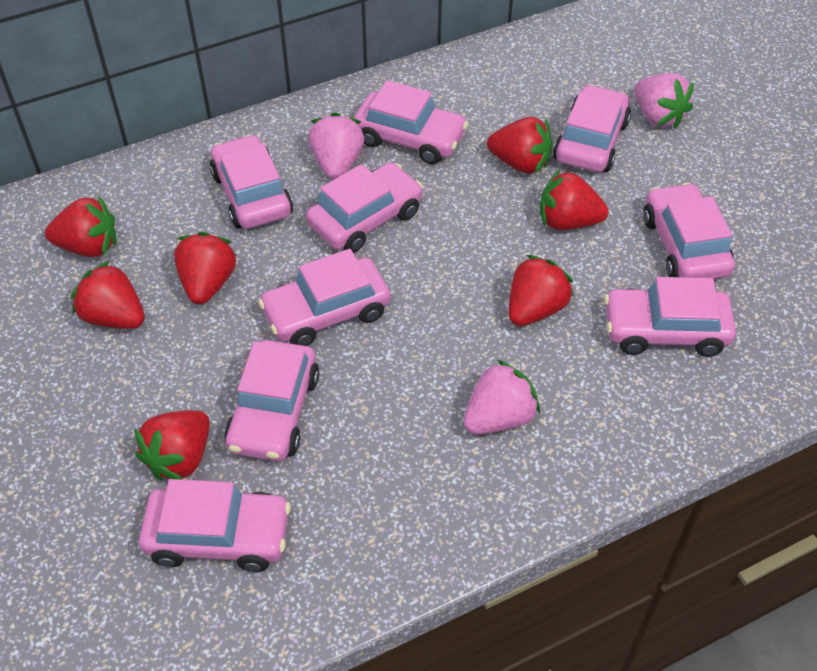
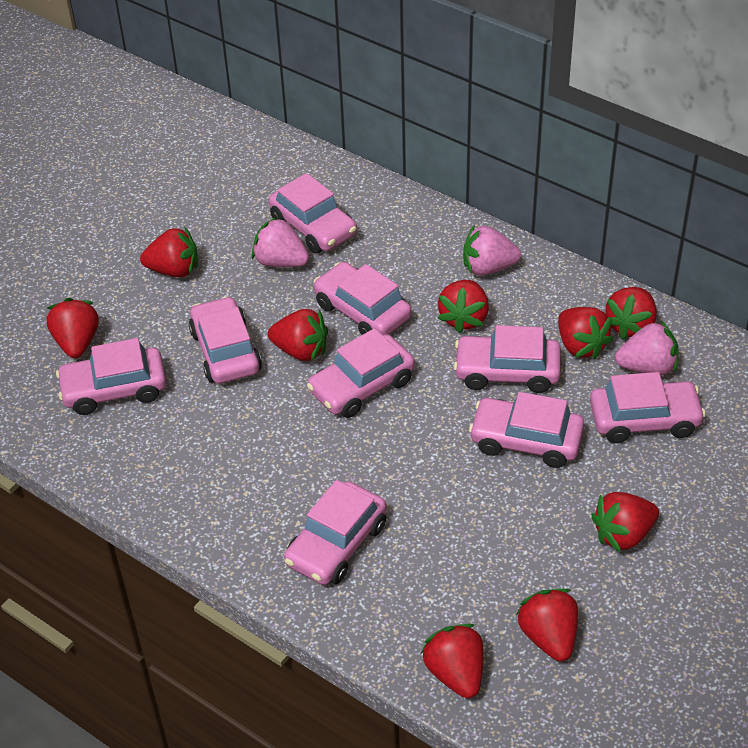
red strawberry: 7 -> 9

